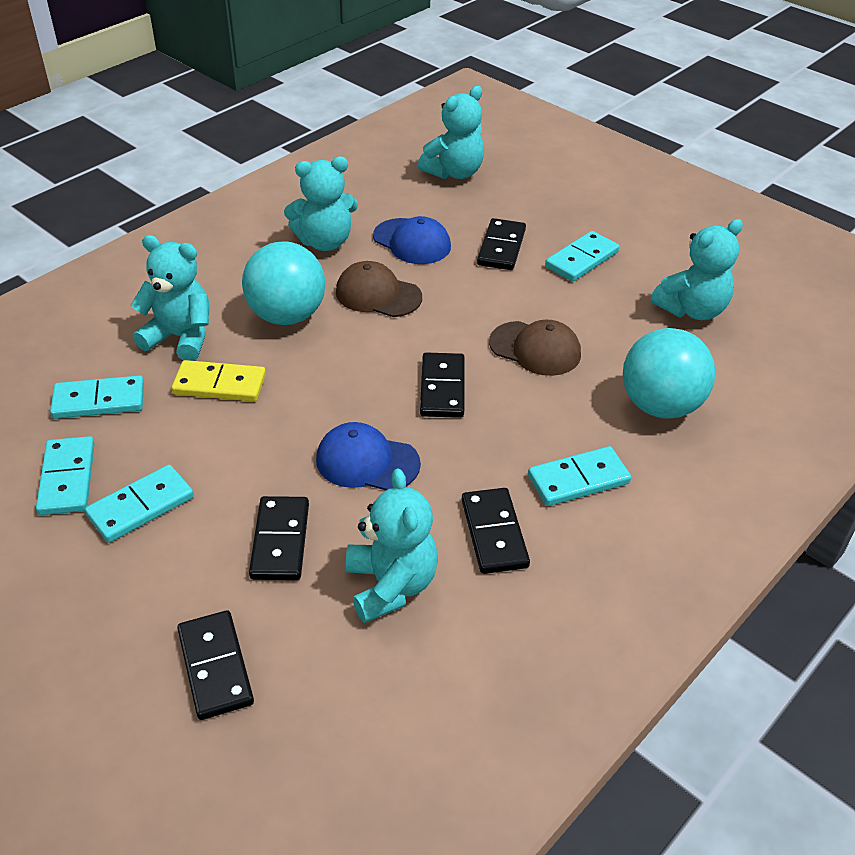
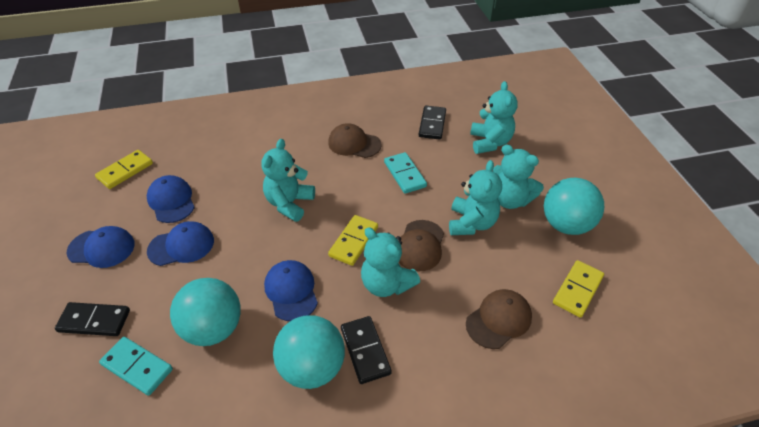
black domino: 5 -> 3
blue cap: 2 -> 4
brown cap: 2 -> 3
turquoise ball: 2 -> 3
turquoise domino: 5 -> 2
yellow domino: 1 -> 3

